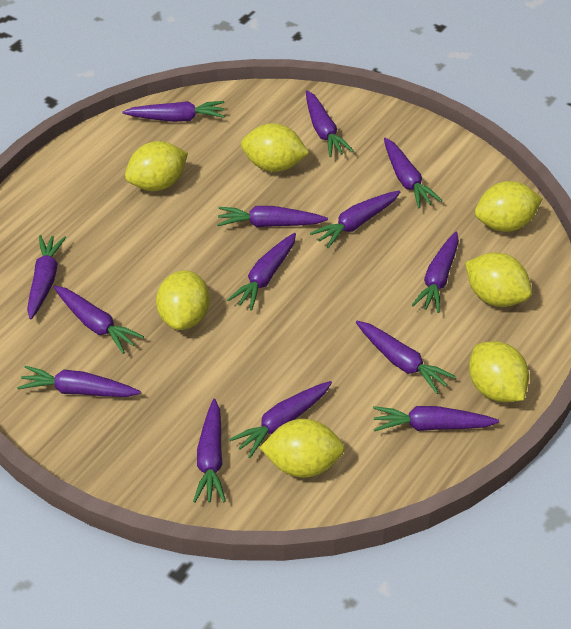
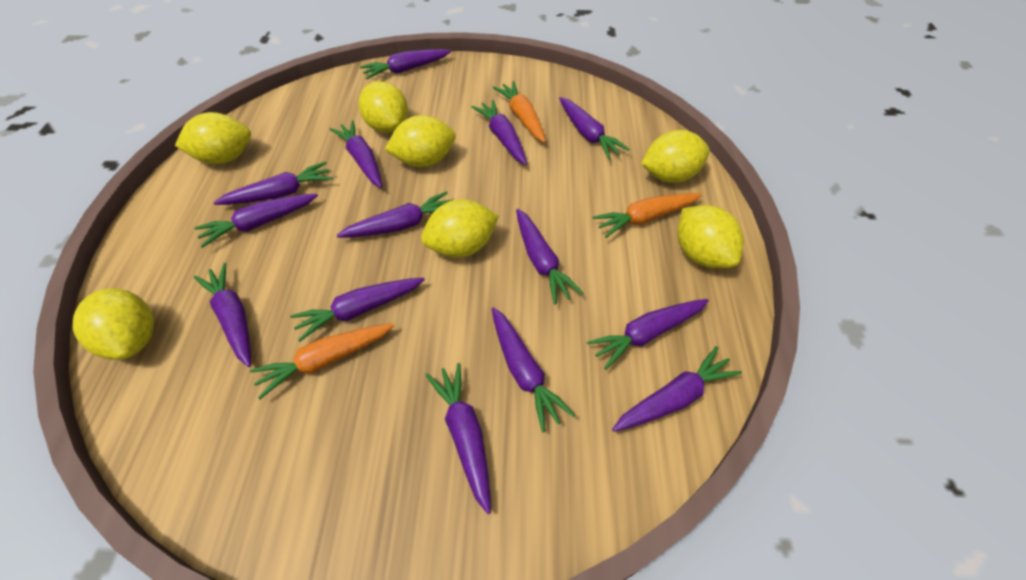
orange carrot: 0 -> 3

